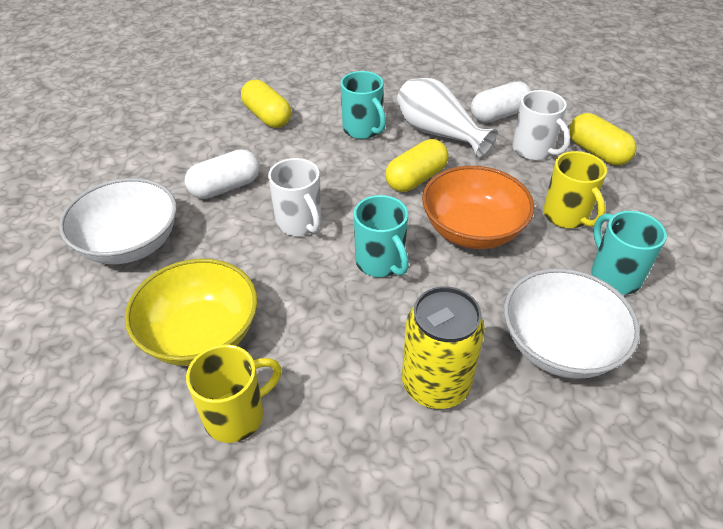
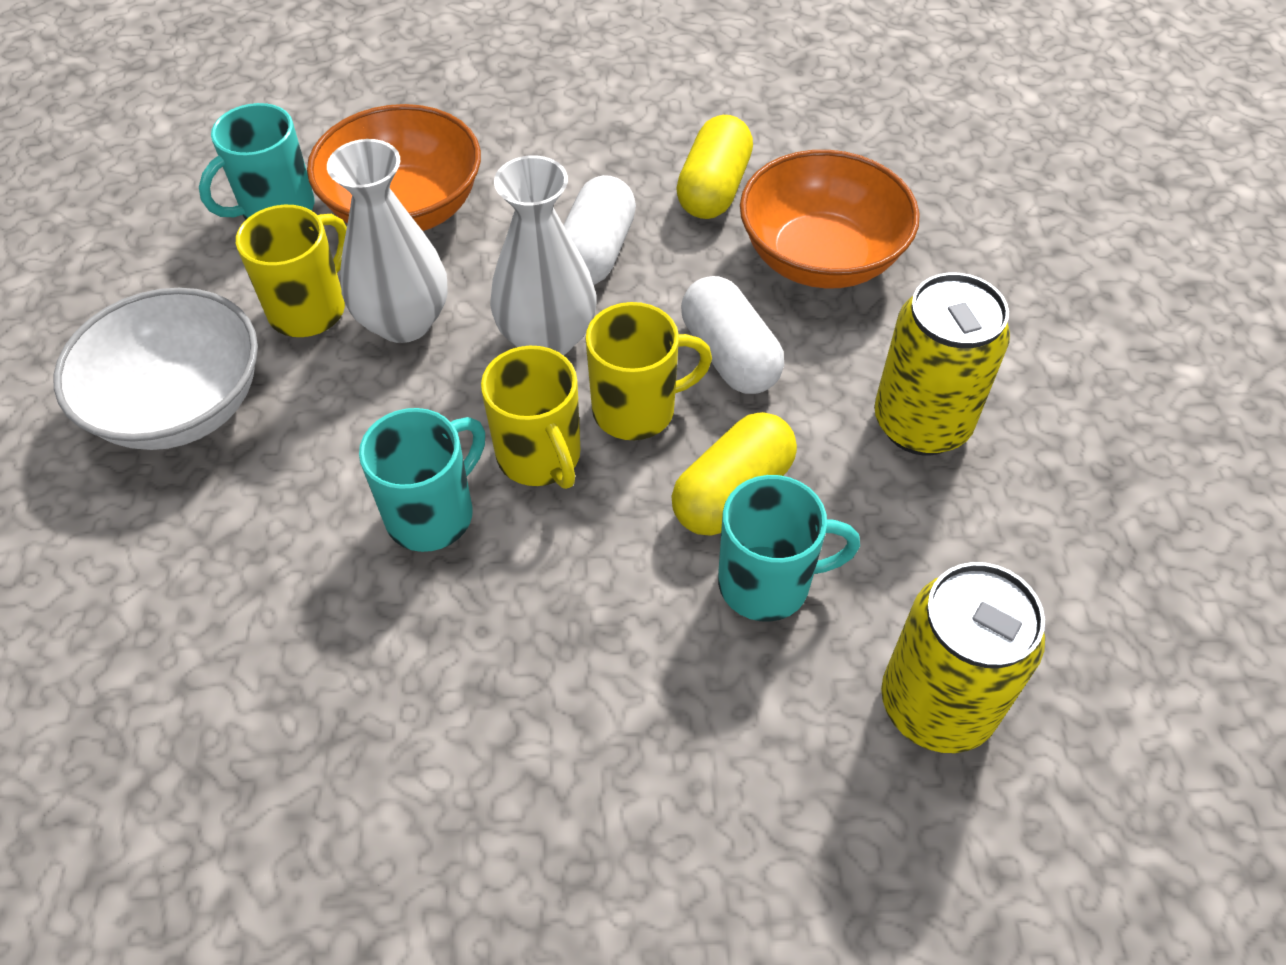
orange bowl: 1 -> 2
white bowl: 2 -> 1
white mug: 2 -> 0
white vase: 1 -> 2
yellow bowl: 1 -> 0
yellow can: 1 -> 2
yellow capsule: 3 -> 2
yellow mug: 2 -> 3

